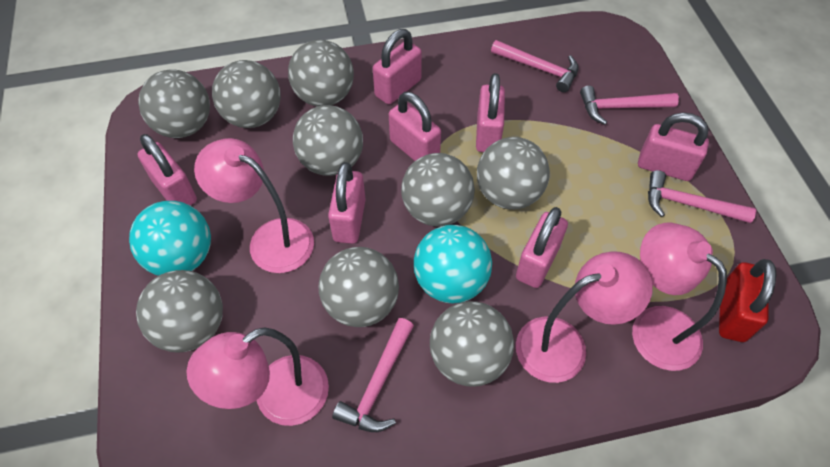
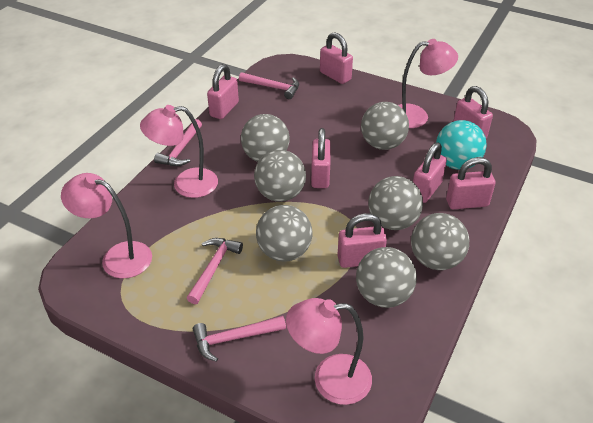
grey ball: 9 -> 7
red padlock: 1 -> 0
turquoise ball: 2 -> 1

